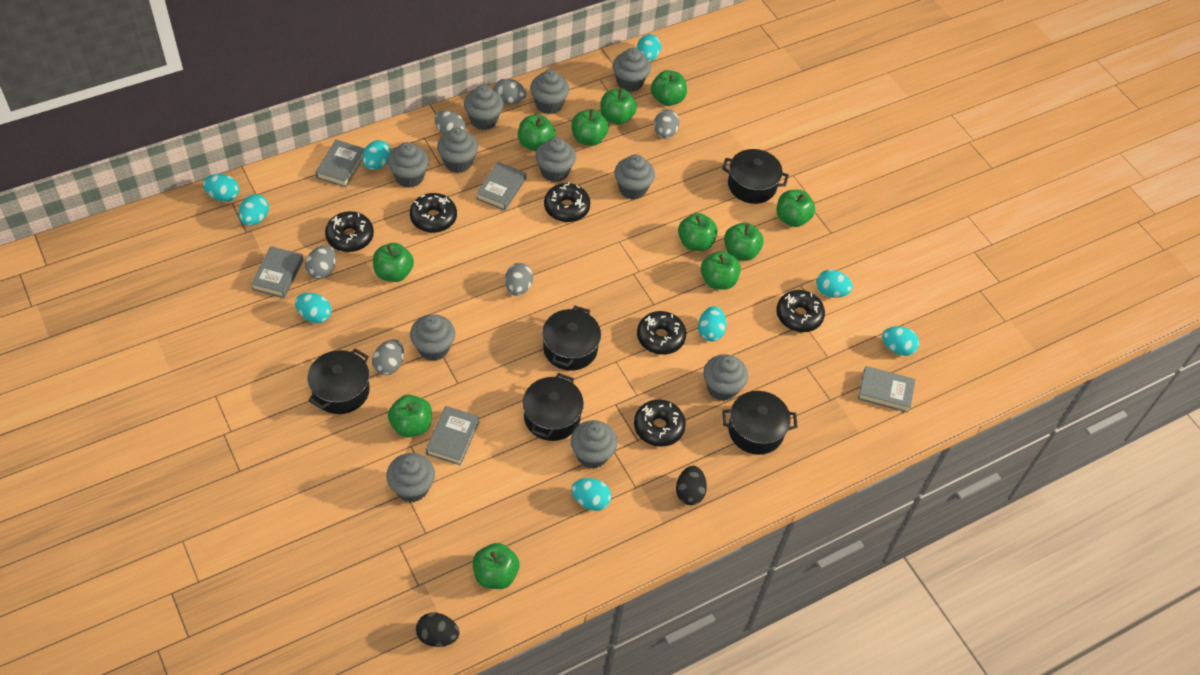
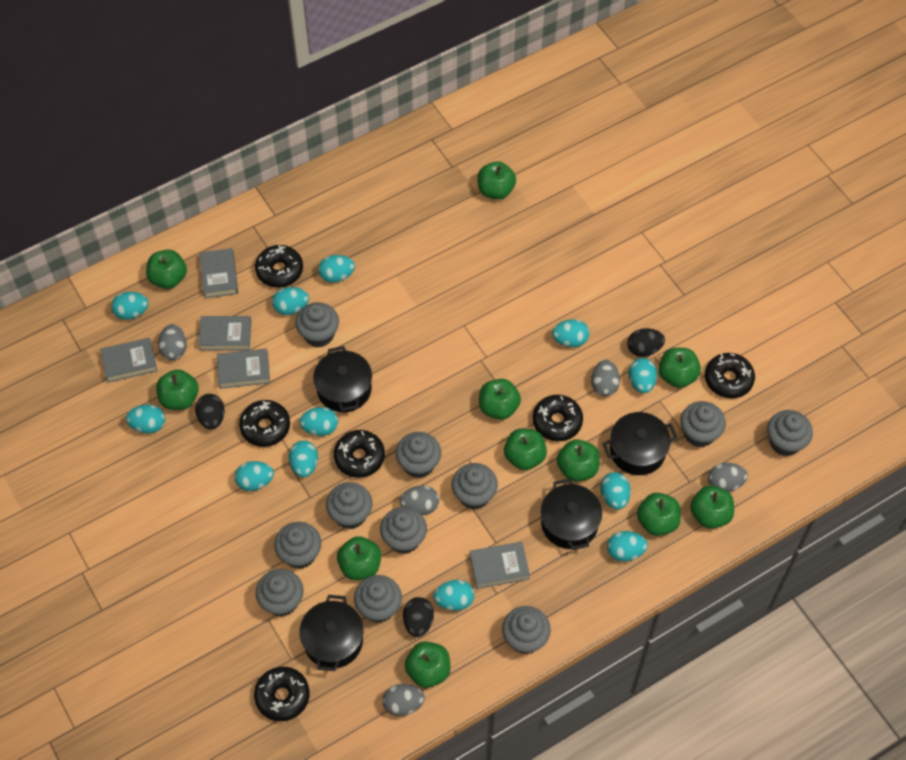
black egg: 2 -> 3
black pot: 5 -> 4
grey egg: 6 -> 5
turquoise egg: 9 -> 12

